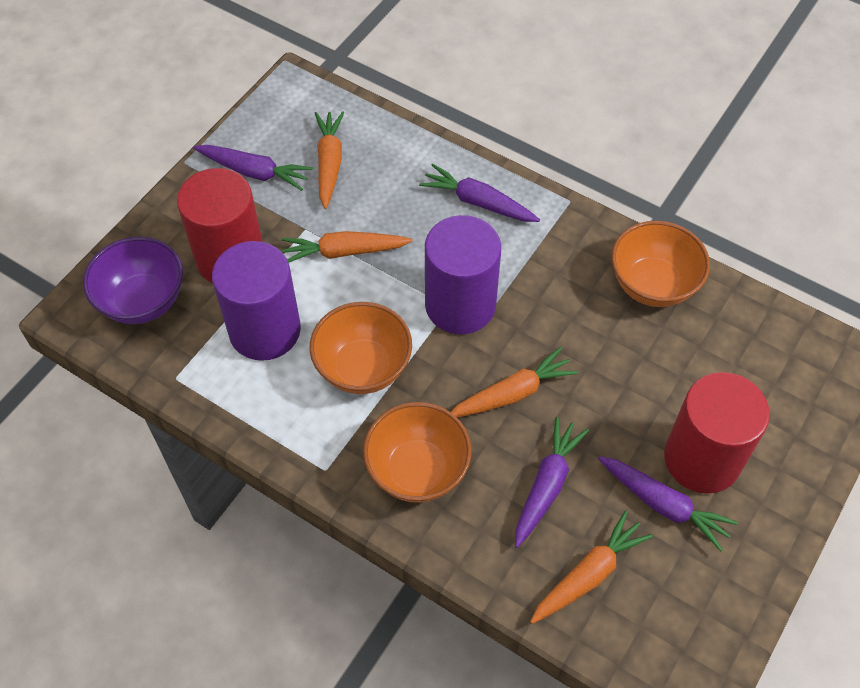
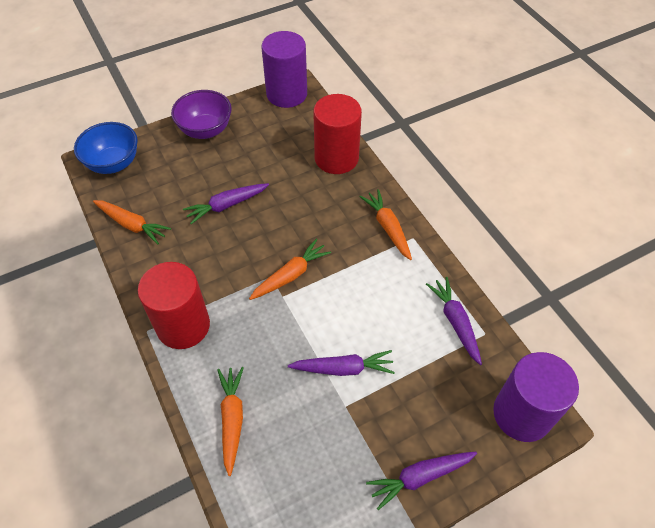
blue bowl: 0 -> 1
orange bowl: 3 -> 0

